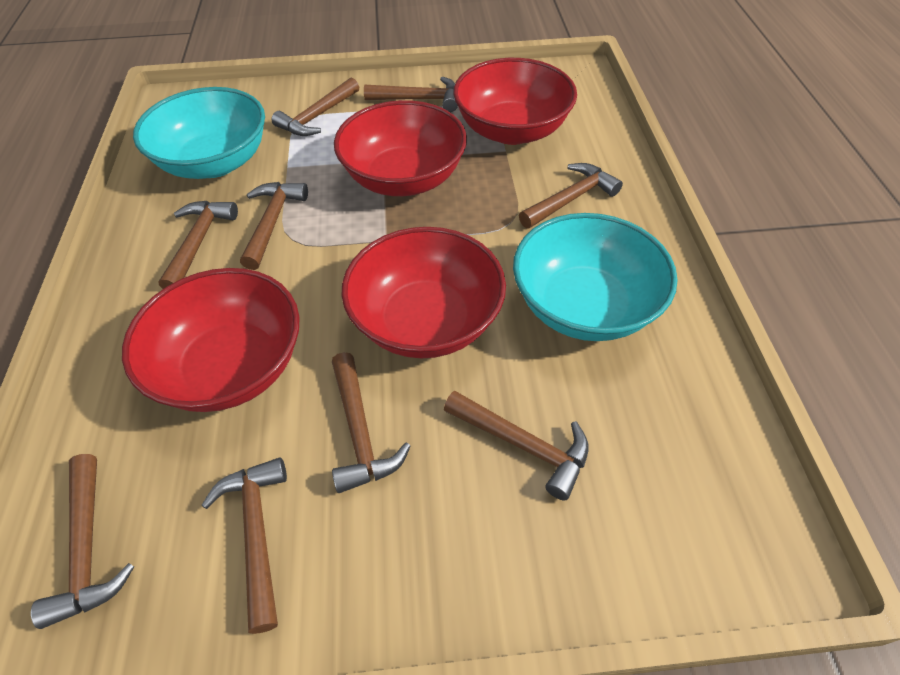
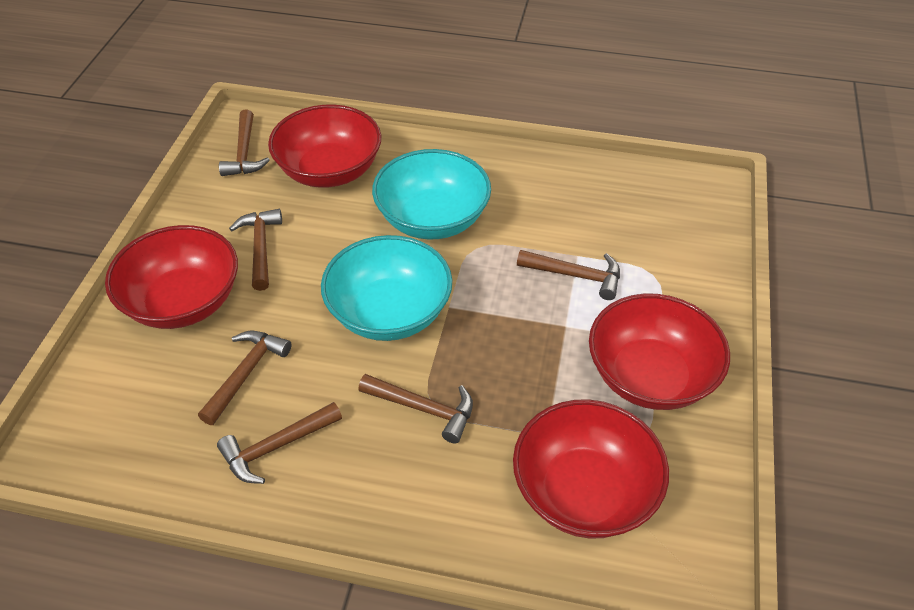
brown hammer: 9 -> 6

